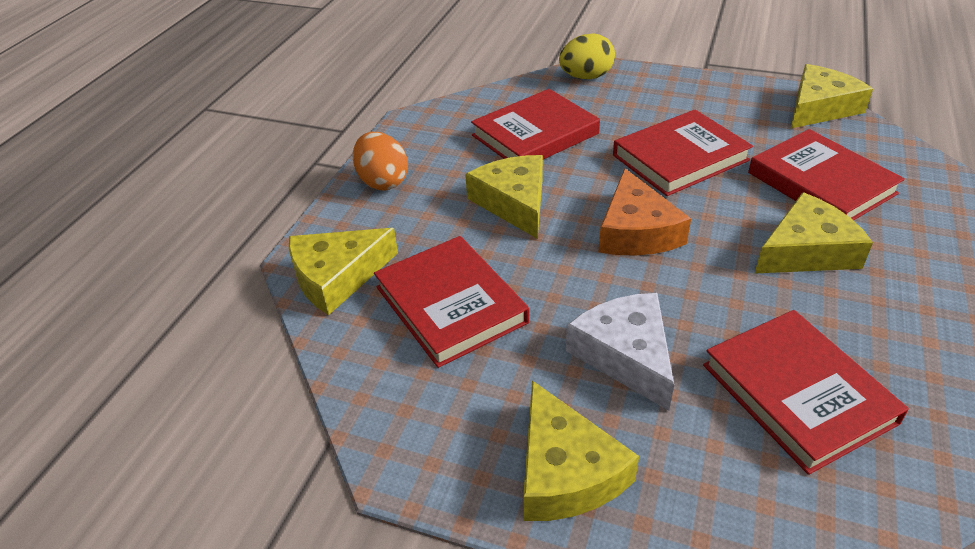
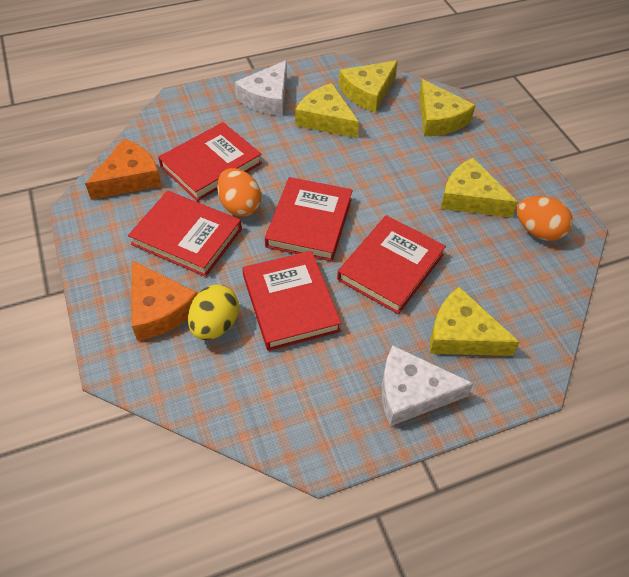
orange cheese: 1 -> 2
orange egg: 1 -> 2
white cheese: 1 -> 2

